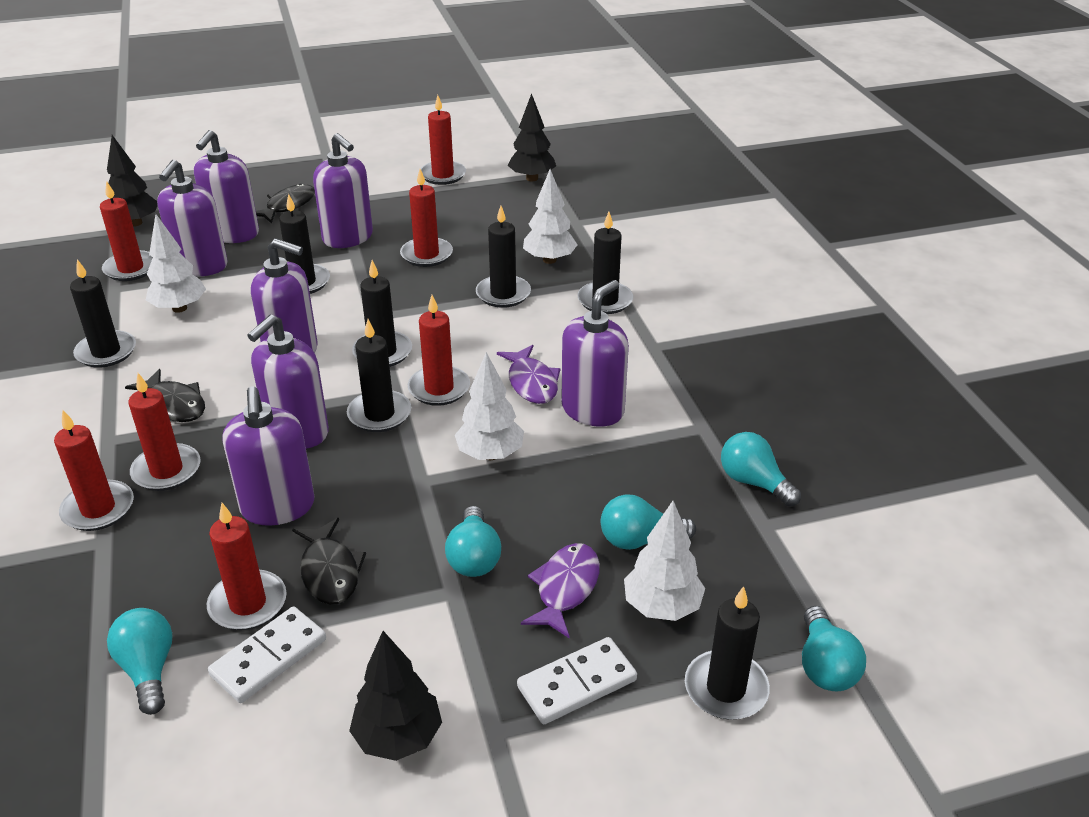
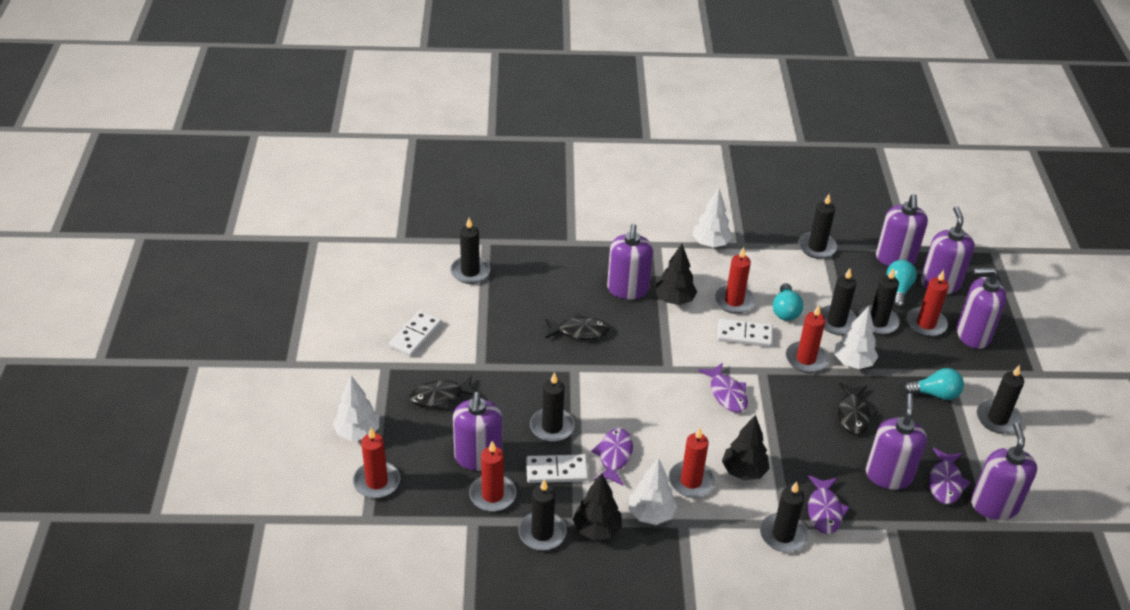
black candle: 7 -> 8
purple fish: 2 -> 4
red candle: 7 -> 6
turquoise light bulb: 5 -> 3
white domino: 2 -> 3

